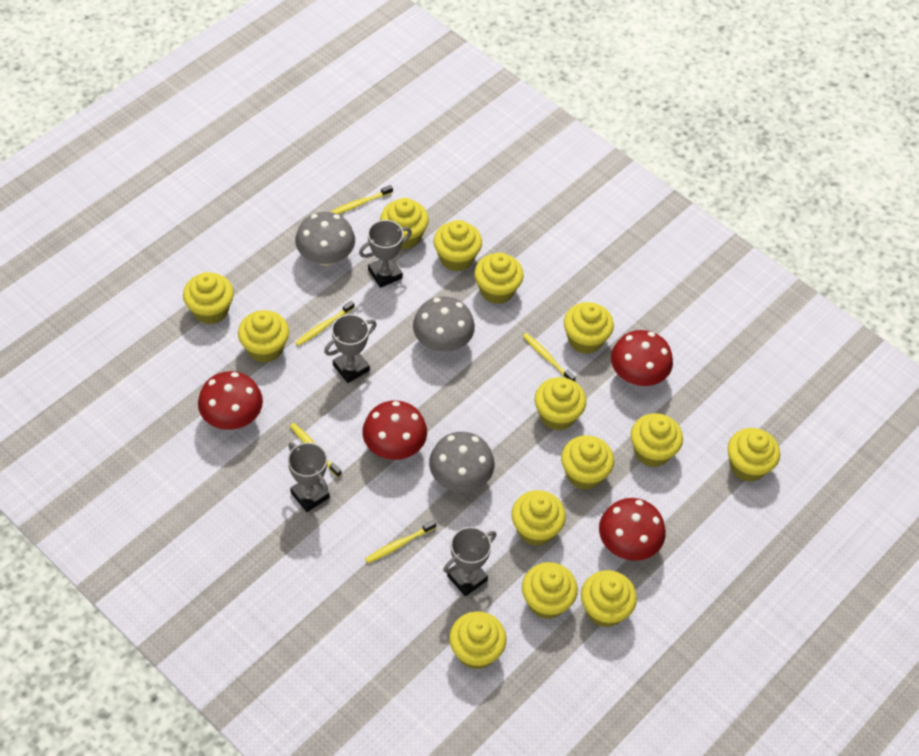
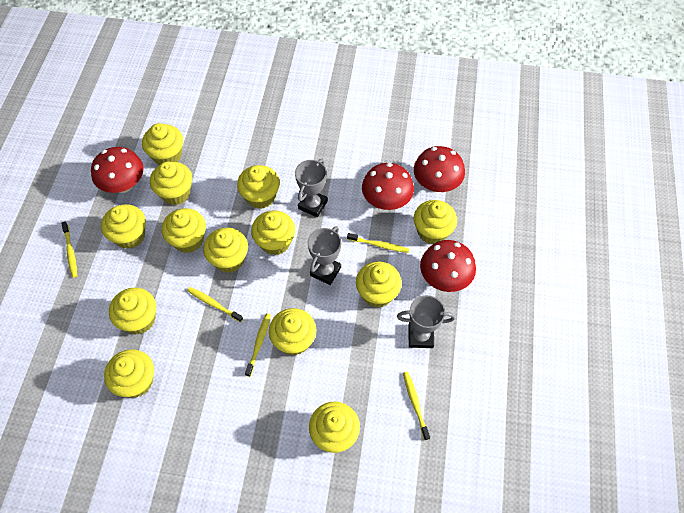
grey mushroom: 3 -> 0
grey trophy: 4 -> 3
yellow cupcake: 14 -> 13

